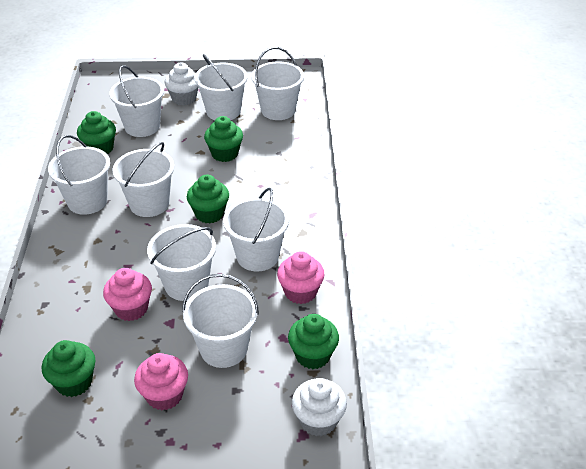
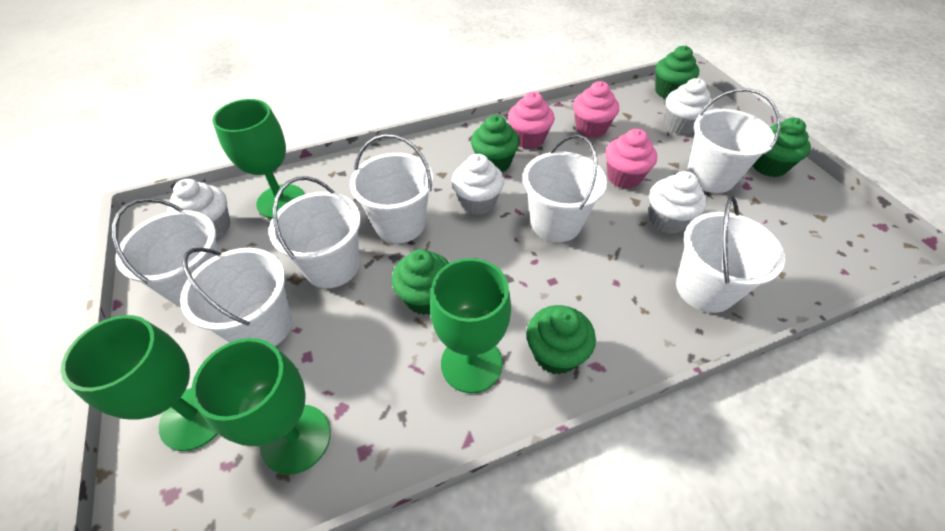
green goblet: 0 -> 4
white bucket: 8 -> 7
white cupcake: 2 -> 4

